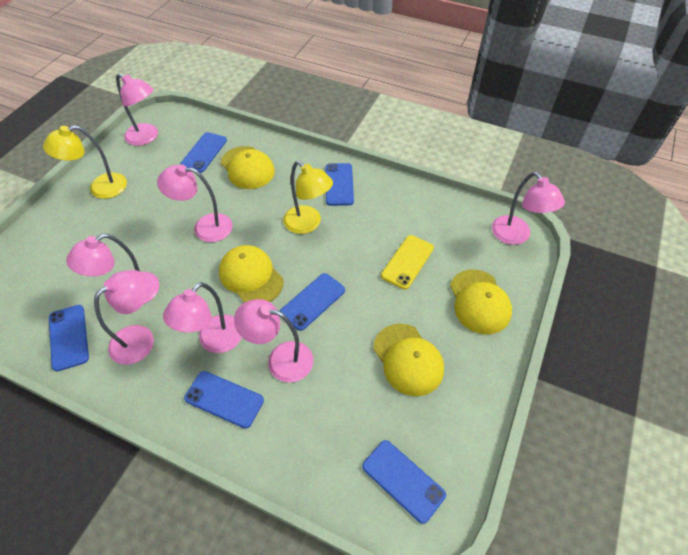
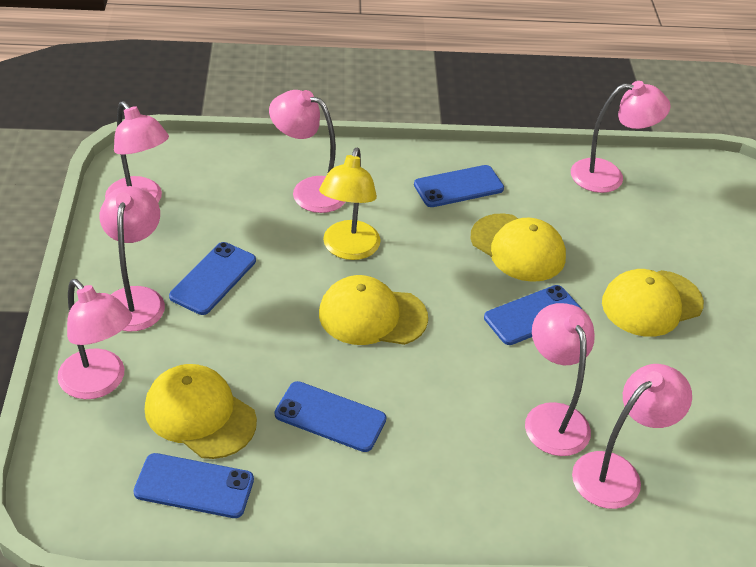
blue phone: 6 -> 5
yellow lamp: 2 -> 1
yellow phone: 1 -> 0

